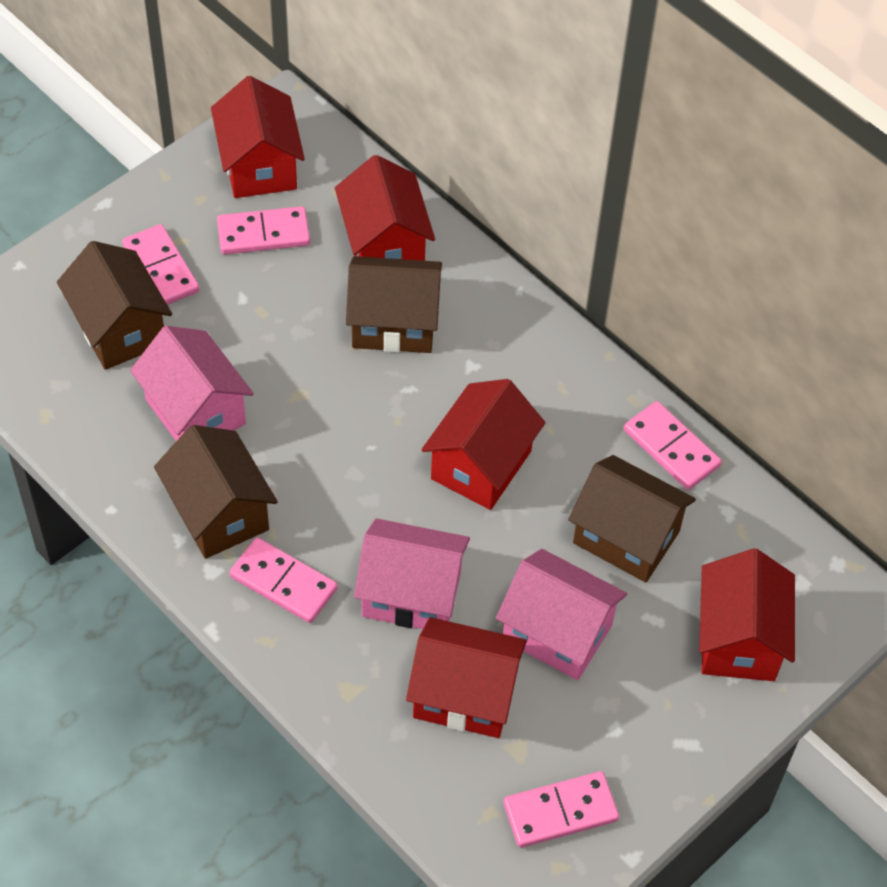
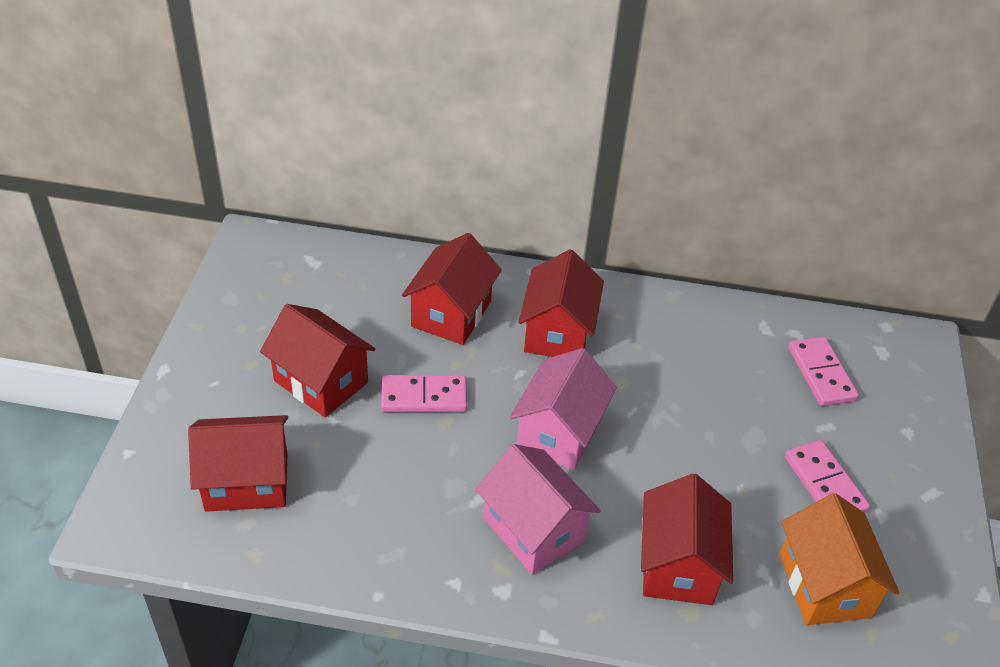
brown house: 4 -> 0
orange house: 0 -> 1
pink domino: 5 -> 3
pink house: 3 -> 2

